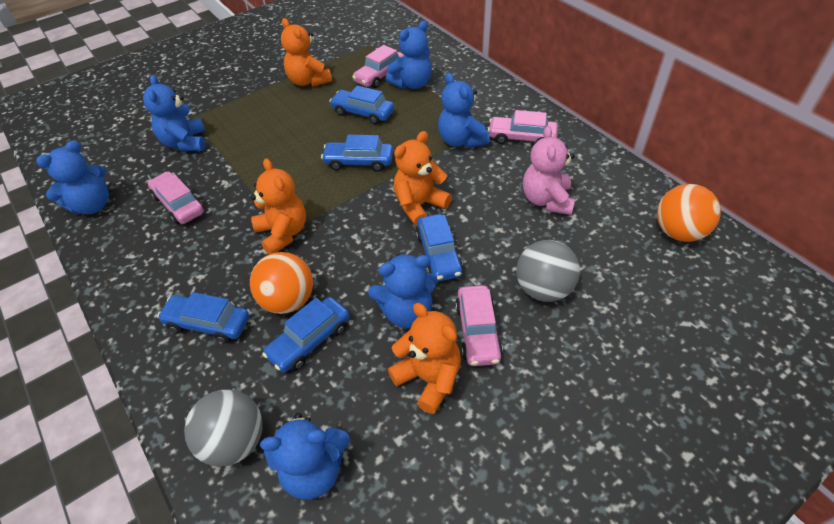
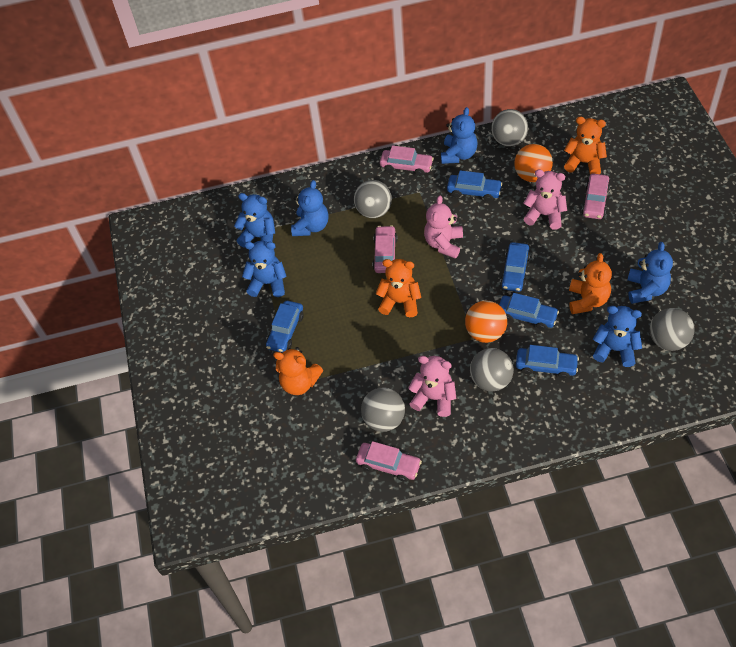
grey ball: 2 -> 5
pink teddy bear: 1 -> 3

